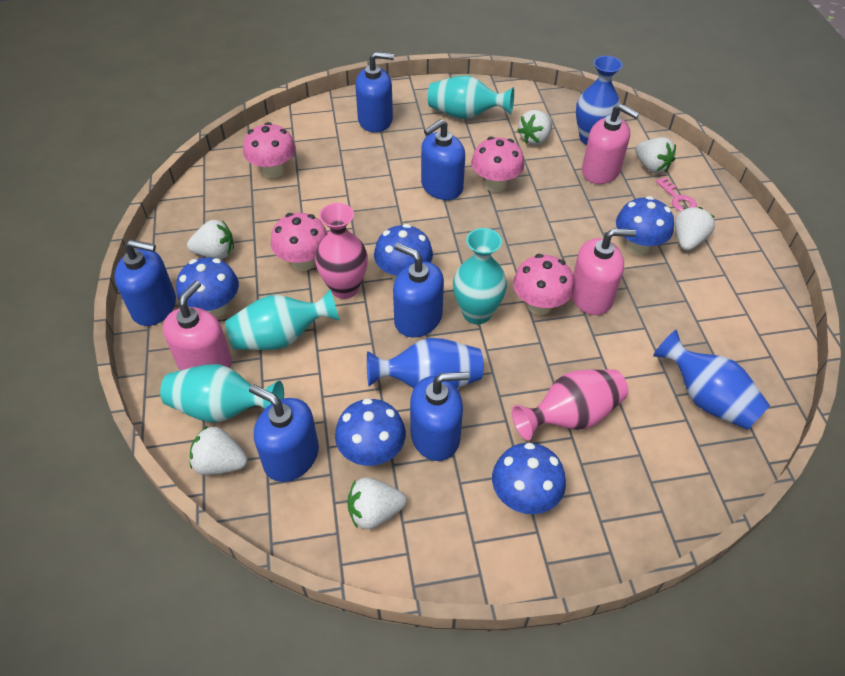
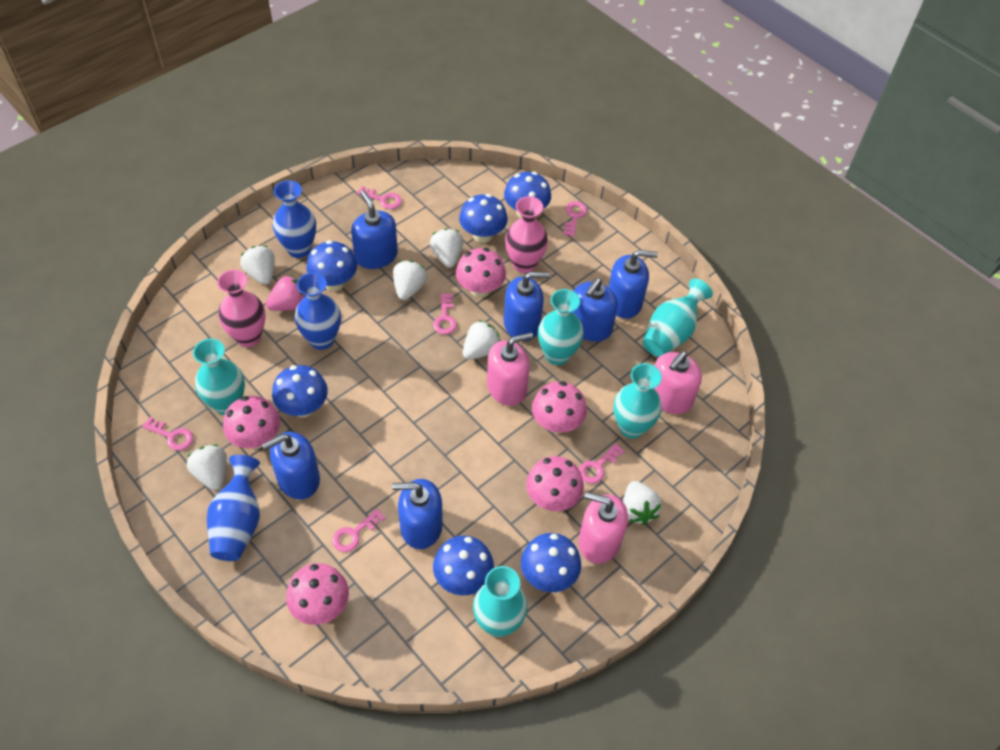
blue mushroom: 5 -> 6
pink key: 1 -> 6
pink mushroom: 4 -> 5
pink strawberry: 0 -> 1
turquoise vase: 4 -> 5

